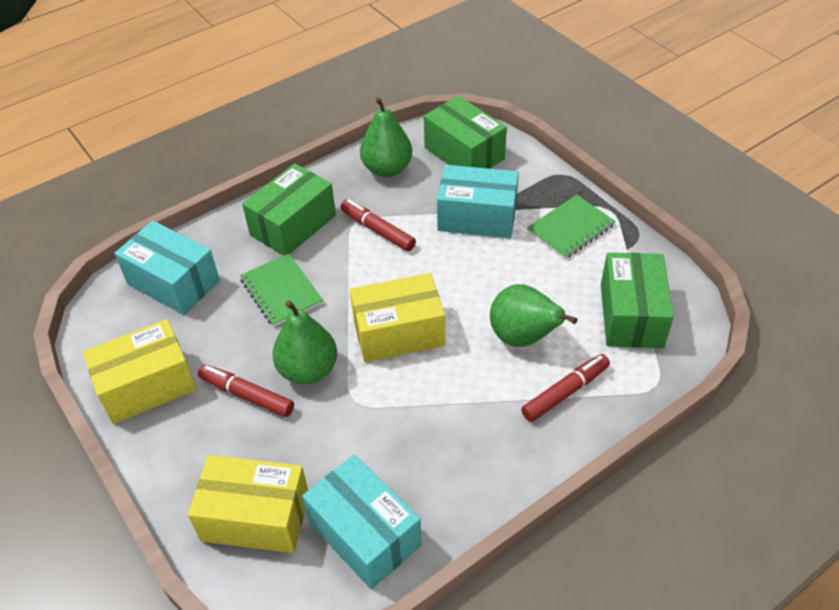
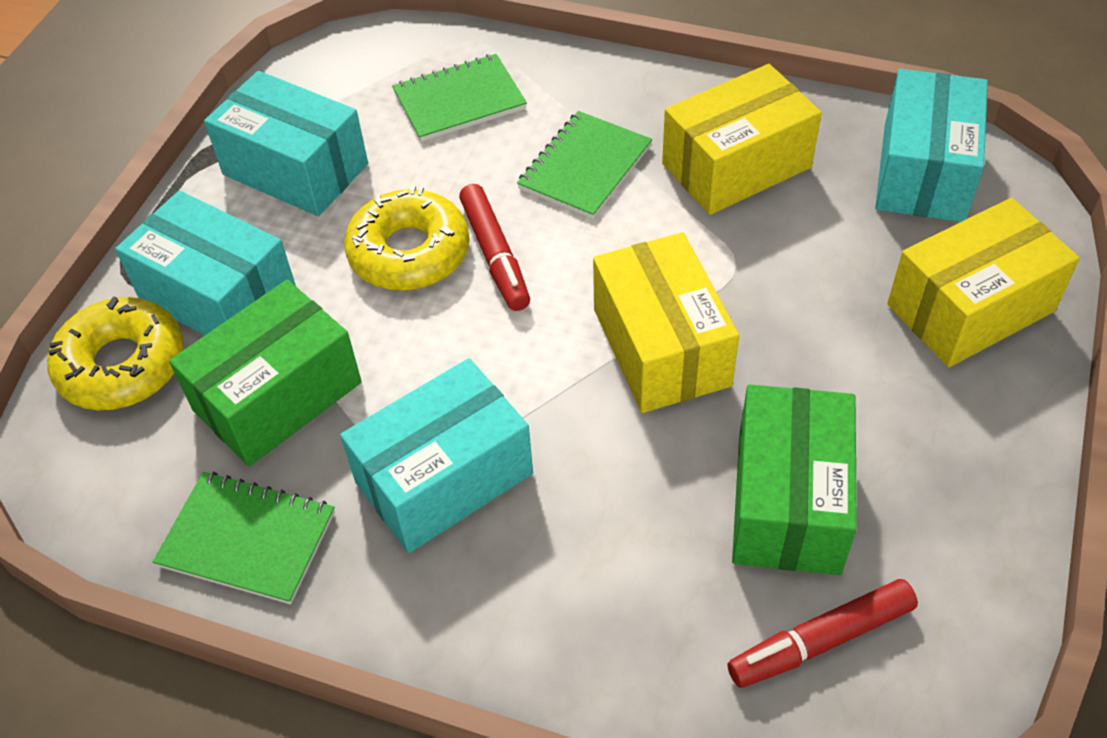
green box: 3 -> 2
green notebook: 2 -> 3
green pear: 3 -> 0
red marker: 3 -> 2
turquoise box: 3 -> 4
yellow donut: 0 -> 2

